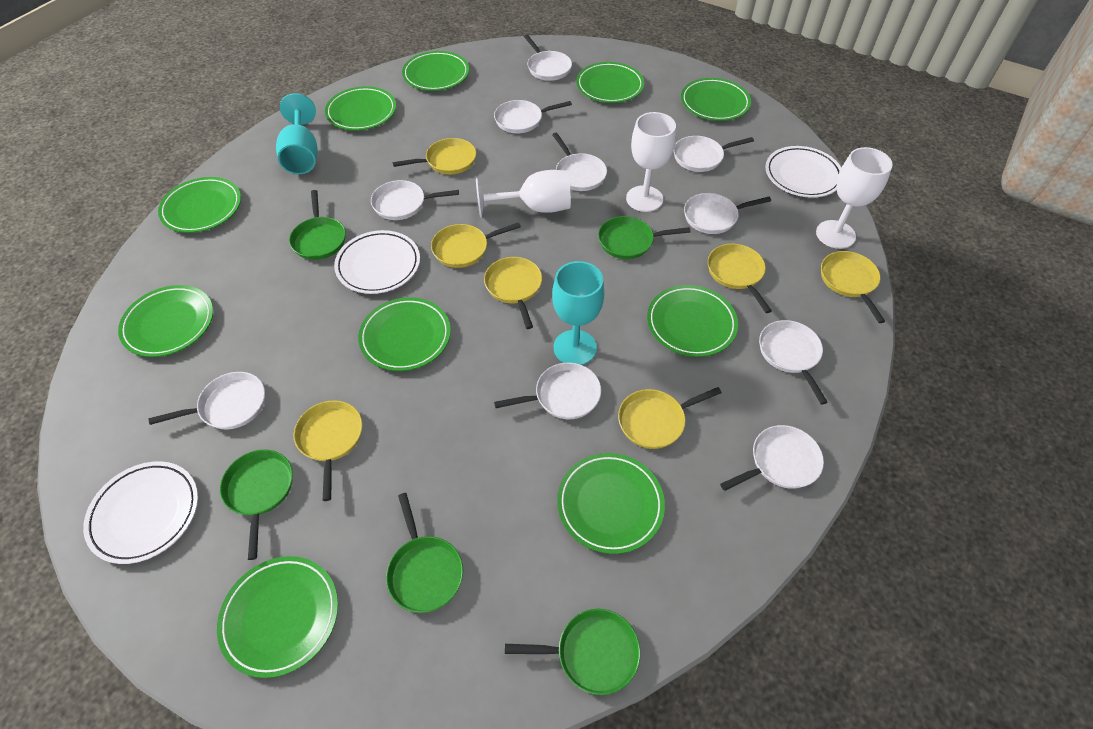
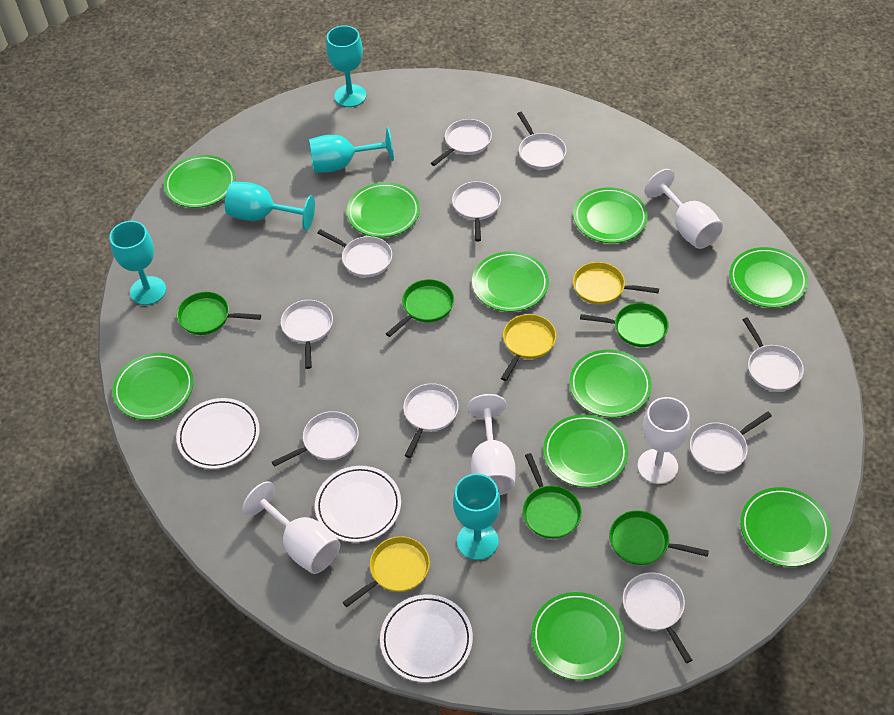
turquoise goblet: 2 -> 5
white goblet: 3 -> 4
yellow pan: 7 -> 3

